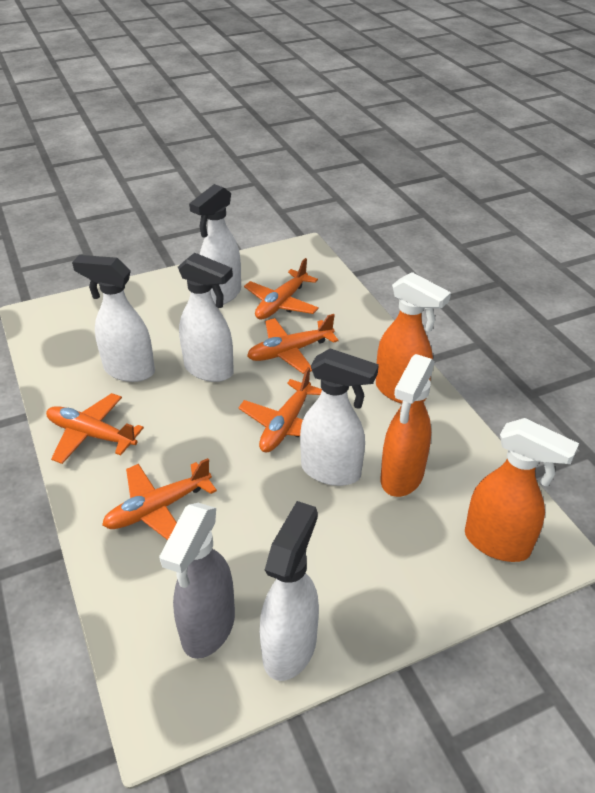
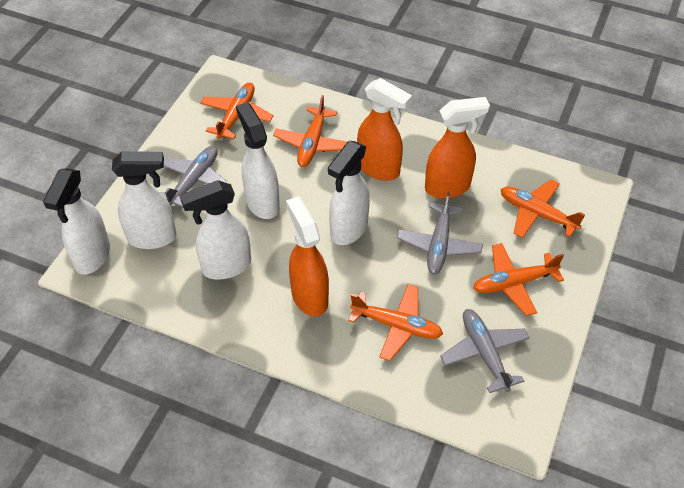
grey plane: 0 -> 3
grey spray bottle: 1 -> 0

